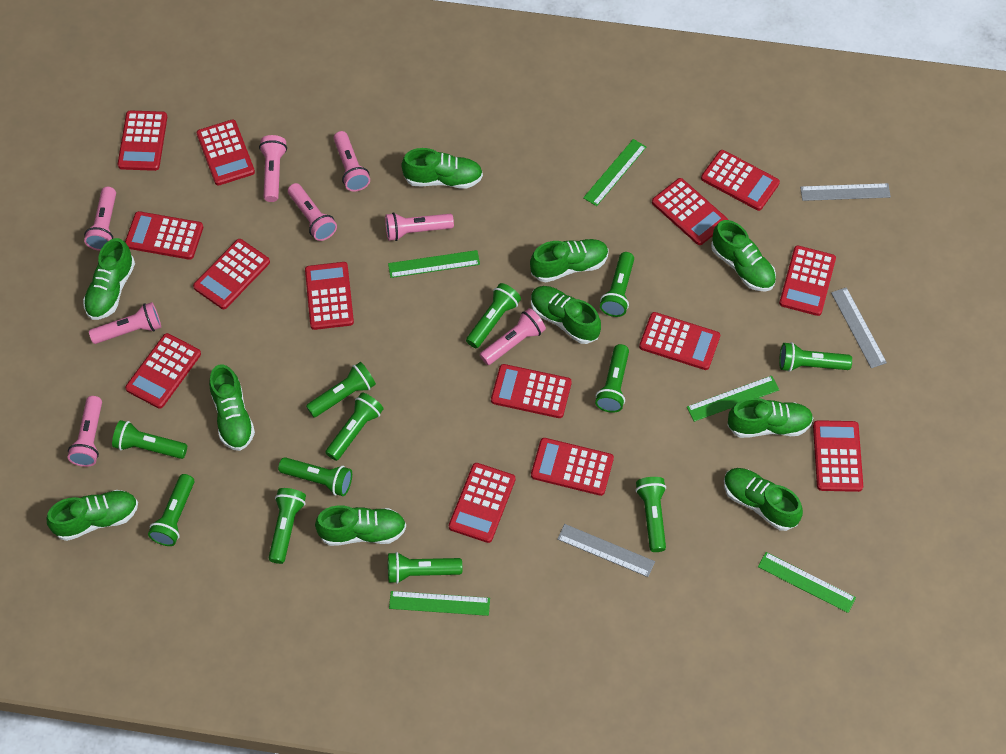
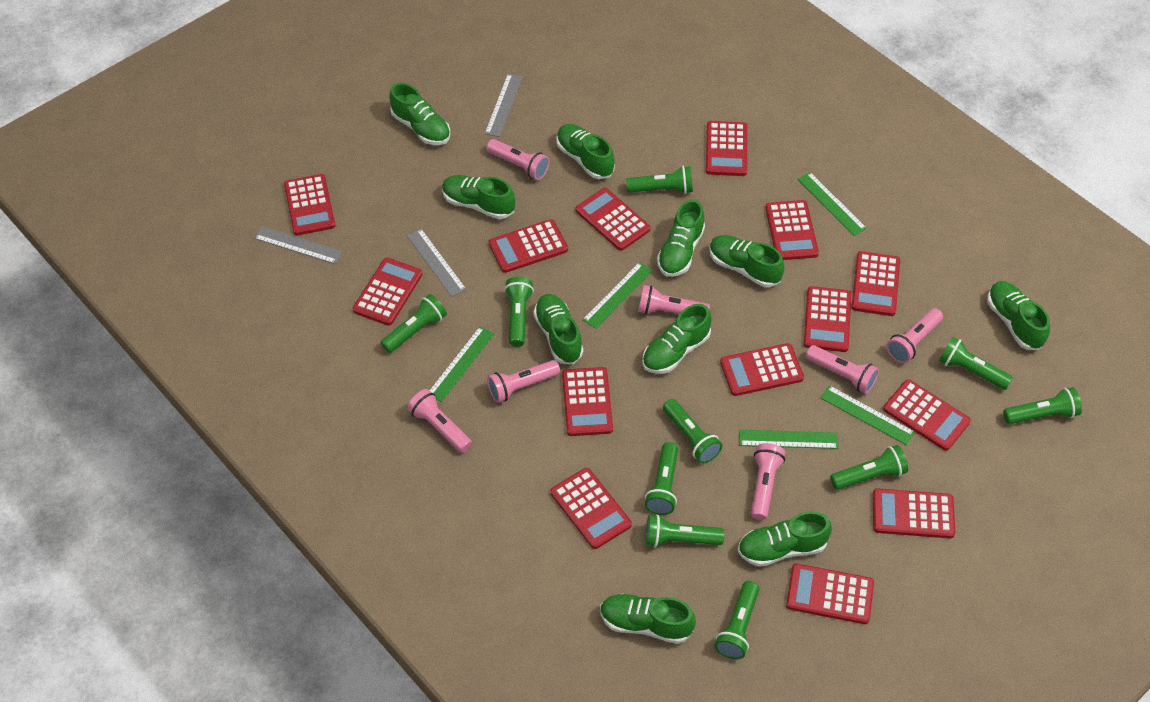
green flashlight: 12 -> 10
pink flashlight: 8 -> 7

